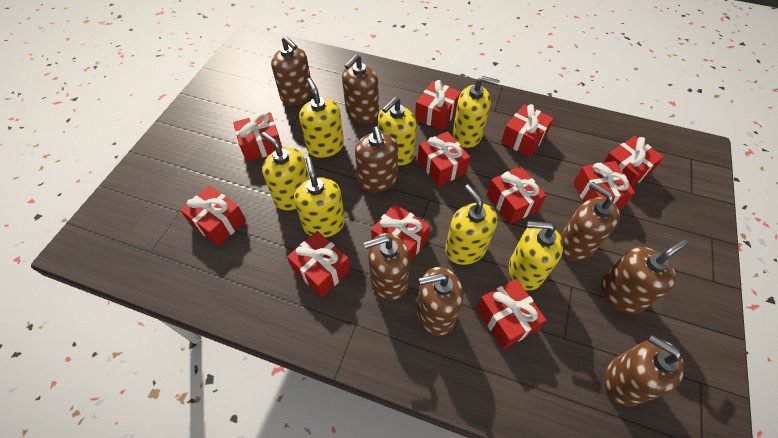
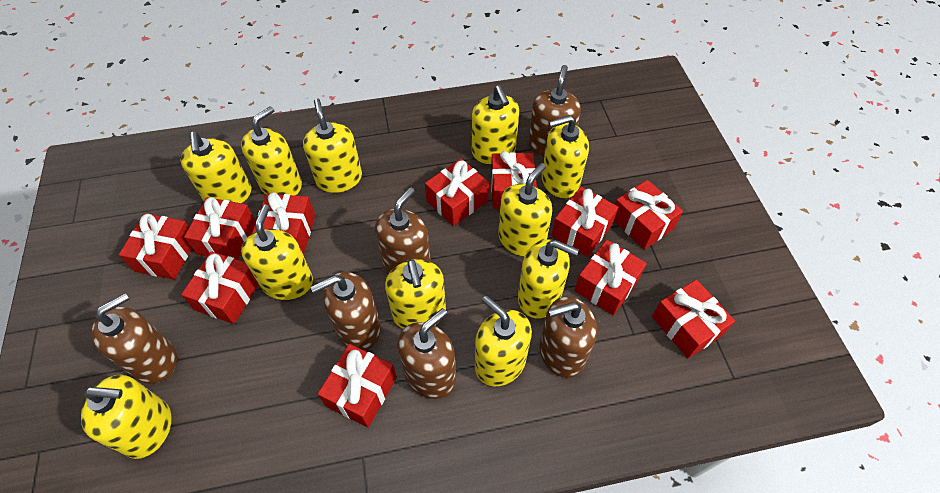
brown soap dispenser: 8 -> 6
yellow soap dispenser: 7 -> 11

